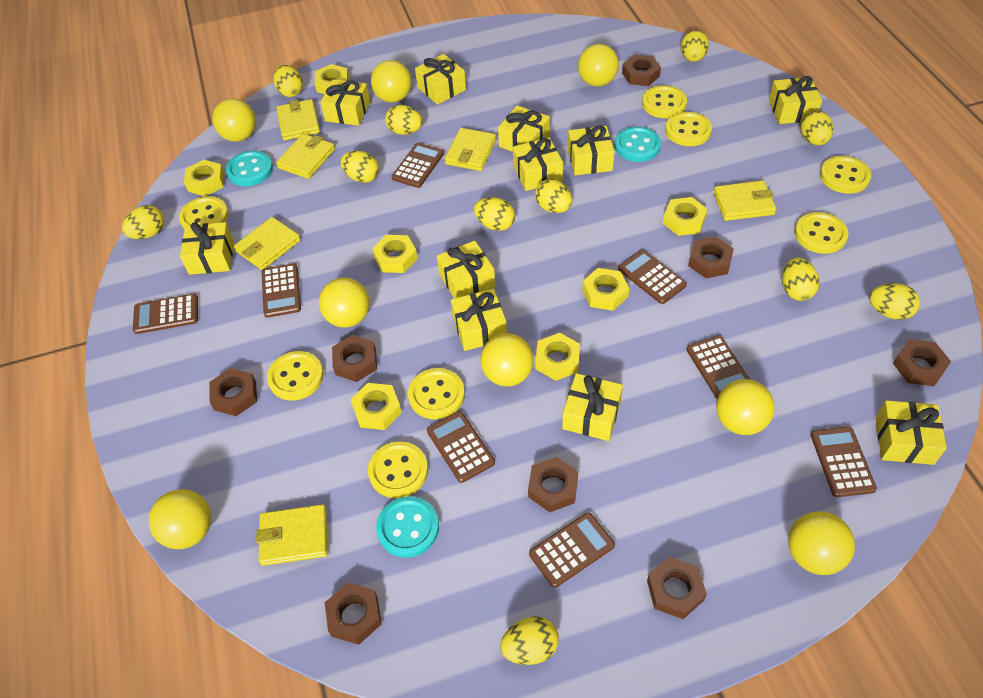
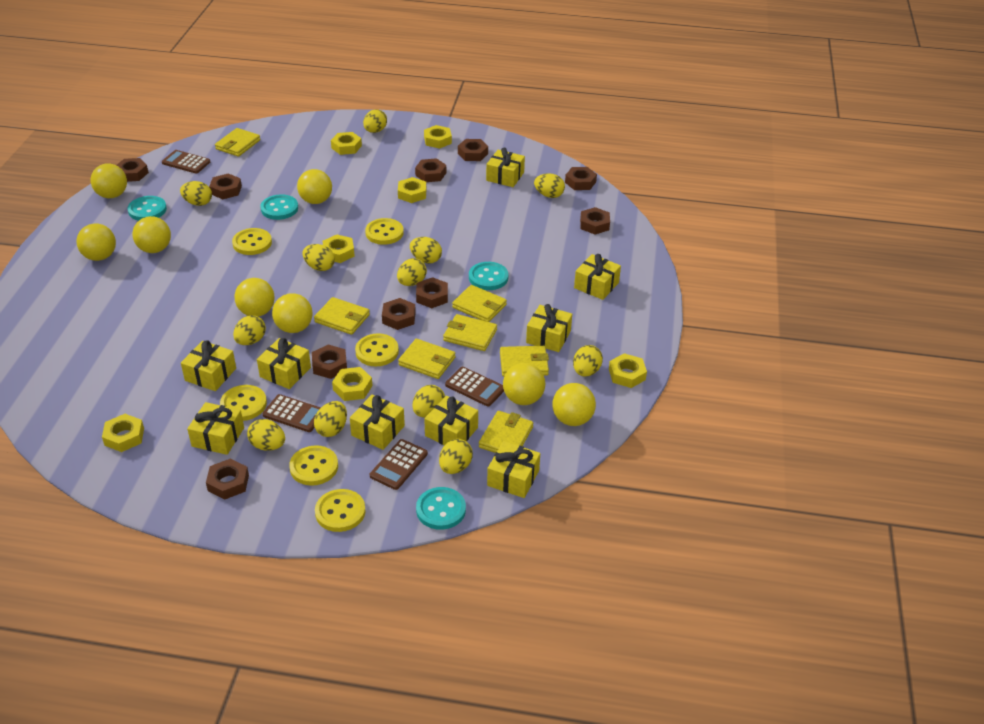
brown calculator: 8 -> 4
brown nut: 8 -> 10
turquoise button: 3 -> 4
yellow button: 8 -> 6
yellow egg: 11 -> 12
yellow gift: 11 -> 9
yellow wallet: 6 -> 7

